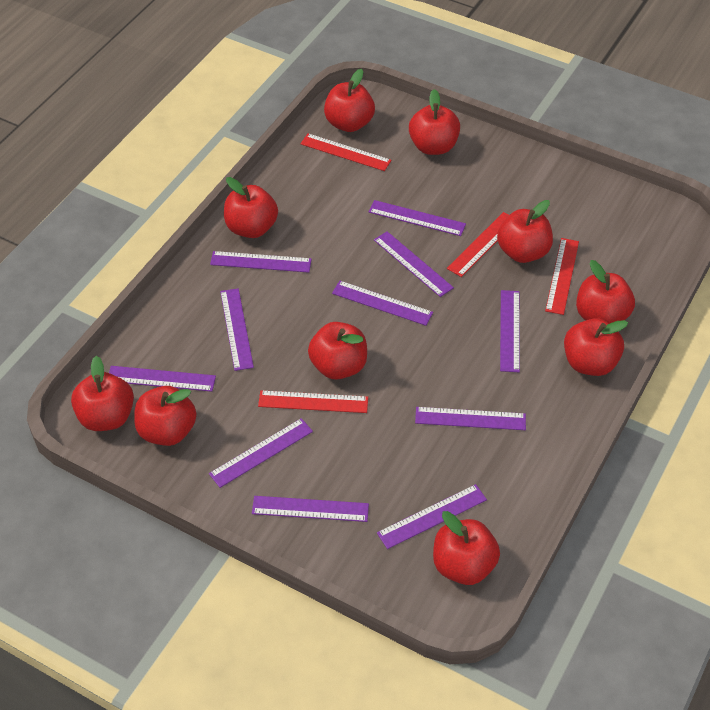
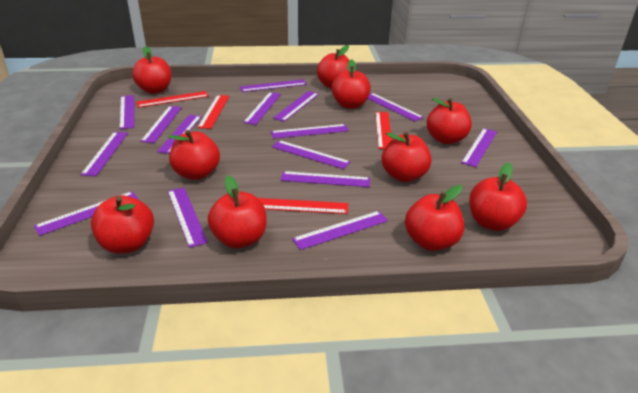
purple ruler: 11 -> 15

